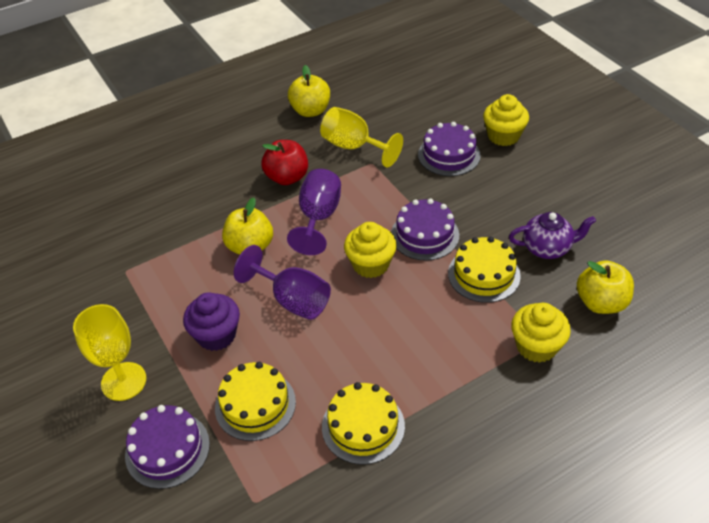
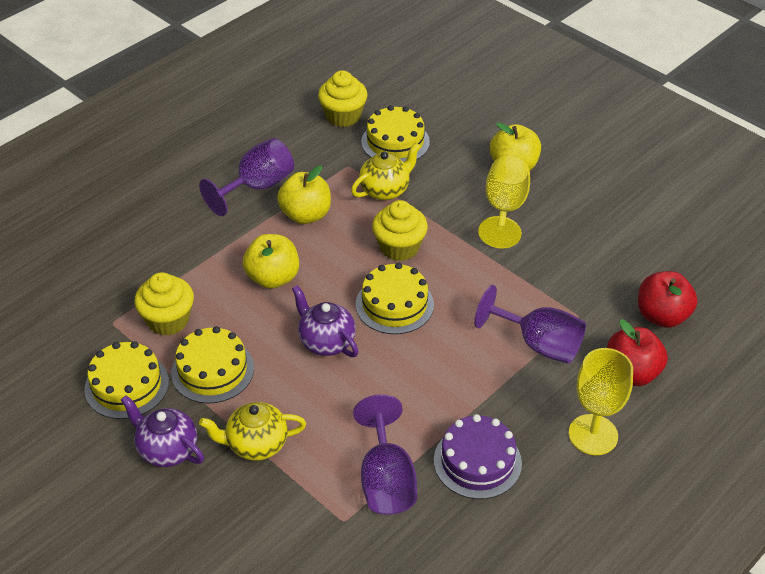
purple cake: 3 -> 1
purple cupcake: 1 -> 0
purple goblet: 2 -> 3
purple teapot: 1 -> 2
red apple: 1 -> 2
yellow cake: 3 -> 4
yellow teapot: 0 -> 2

